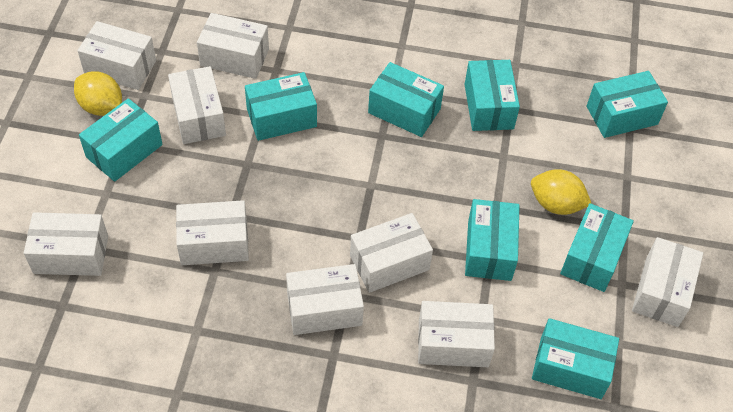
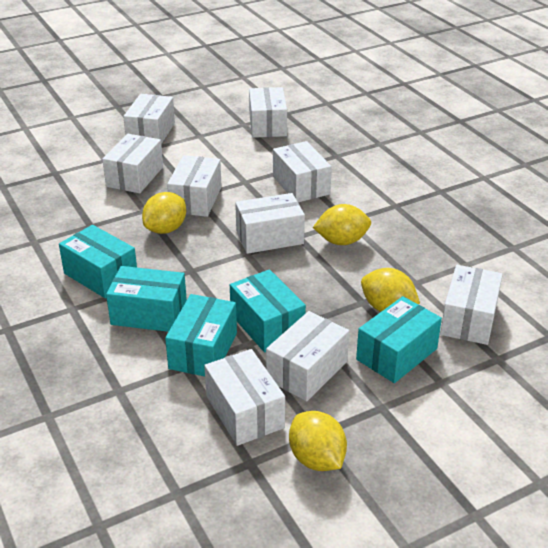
turquoise box: 8 -> 5
yellow lemon: 2 -> 4

